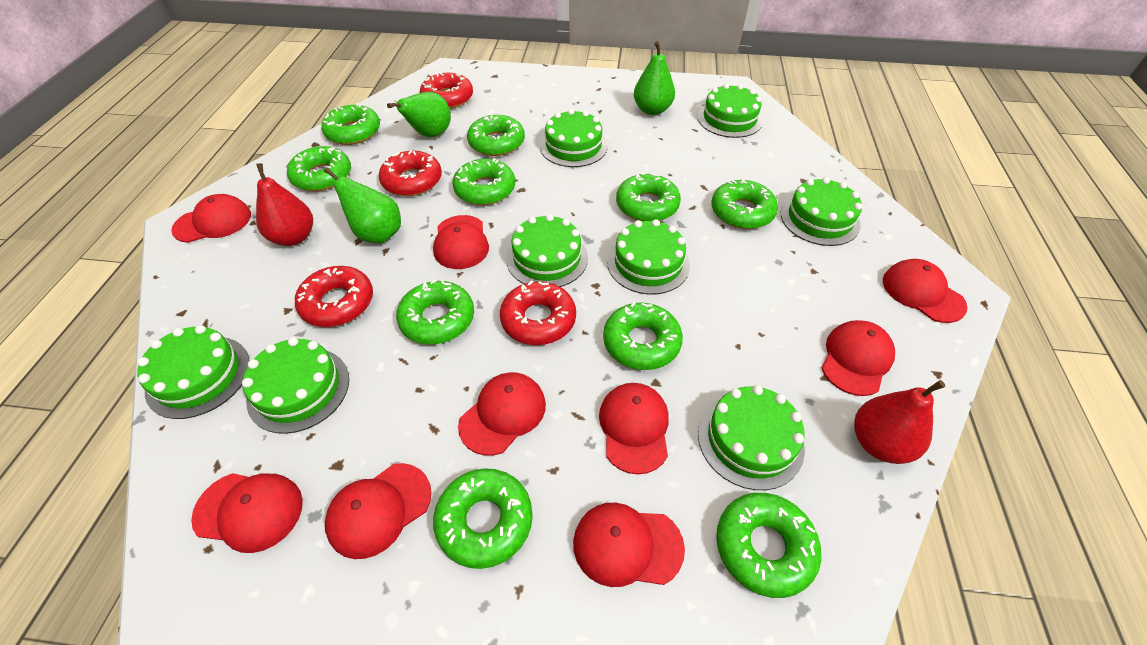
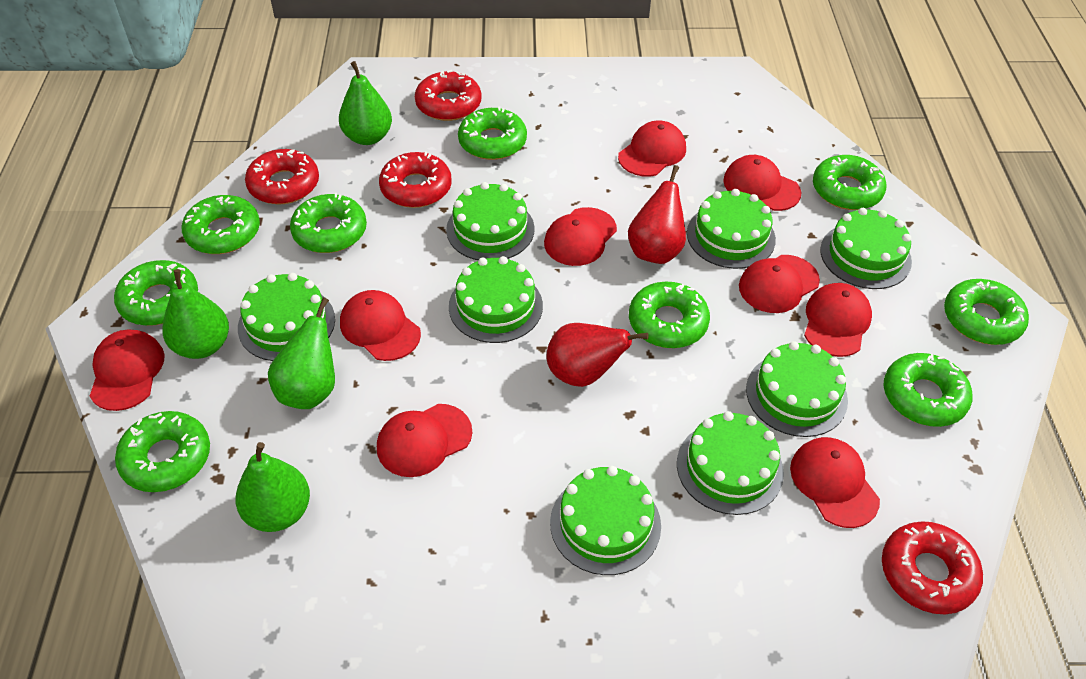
green donut: 10 -> 9
green pear: 3 -> 4

